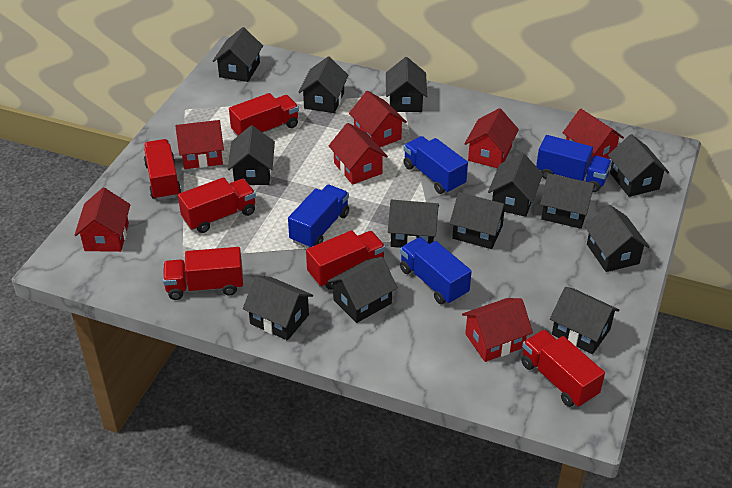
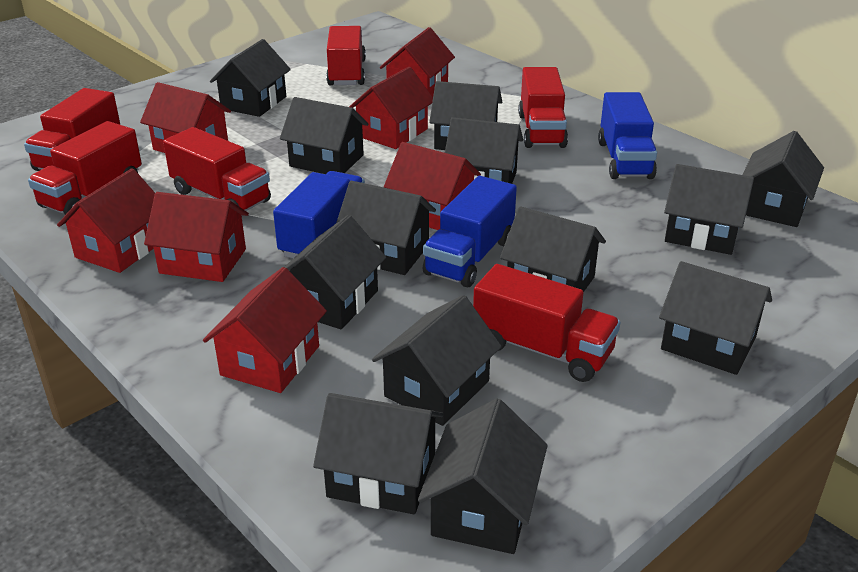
blue truck: 4 -> 3

